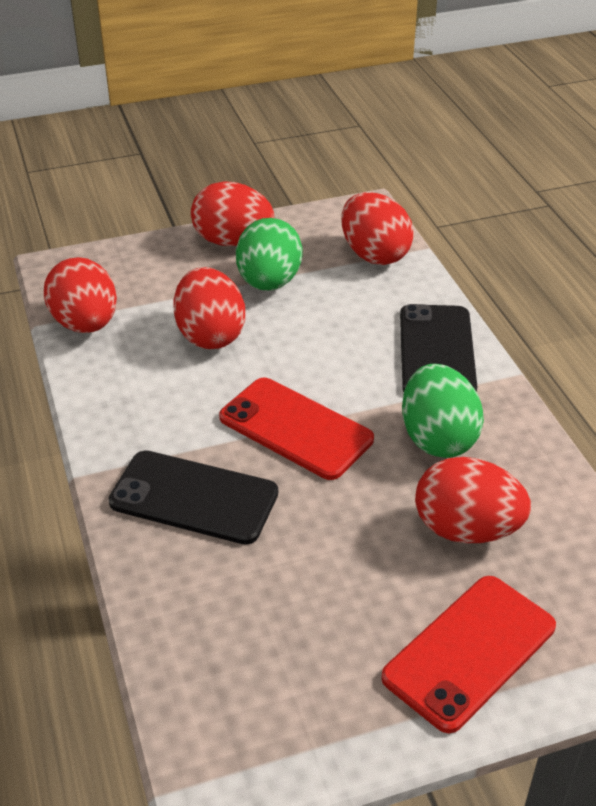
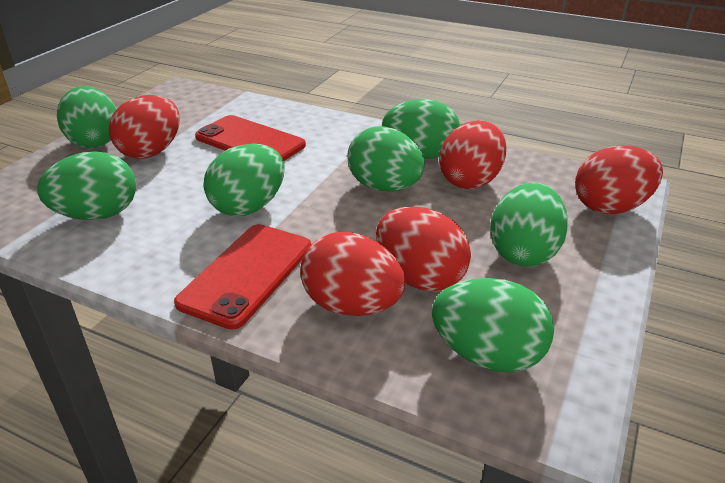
black phone: 2 -> 0
green egg: 2 -> 7

